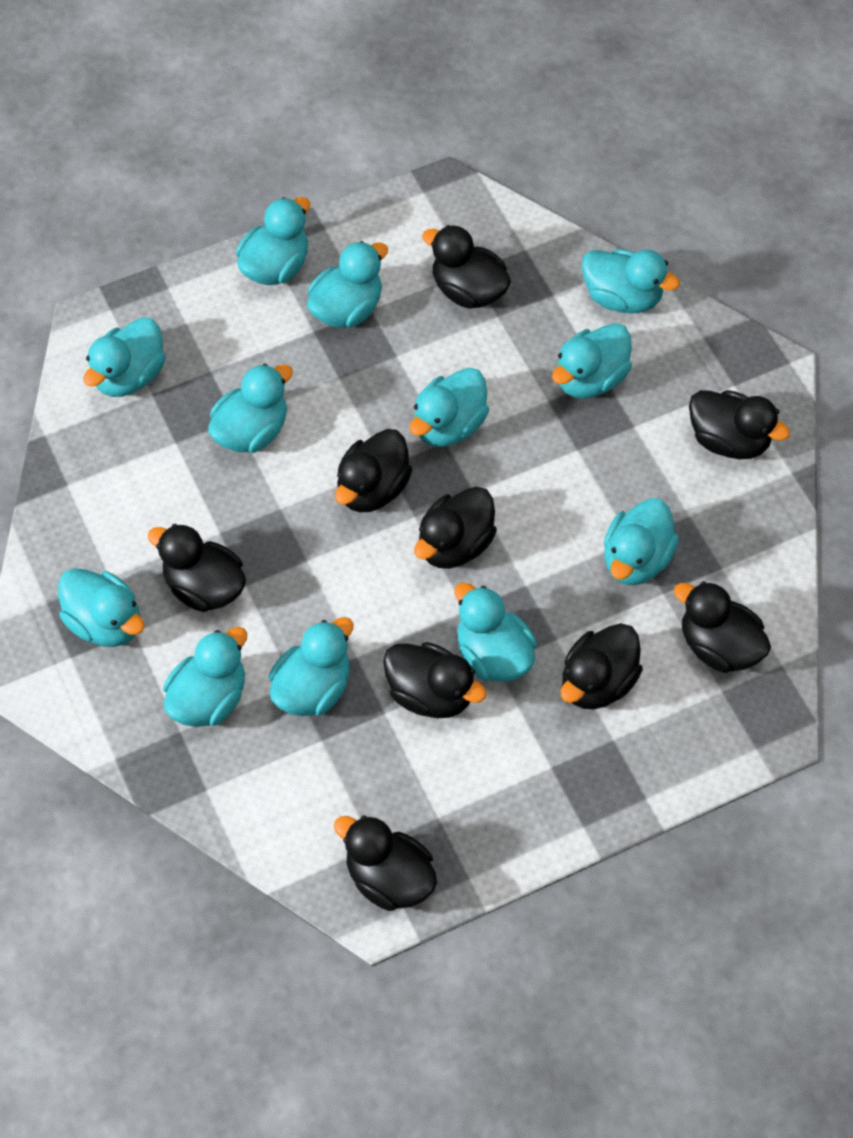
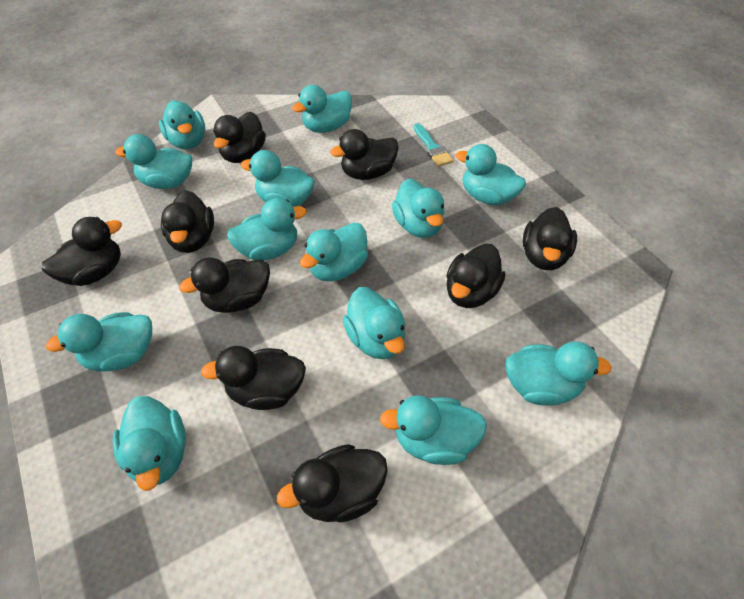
turquoise brush: 0 -> 1
turquoise duck: 12 -> 13

